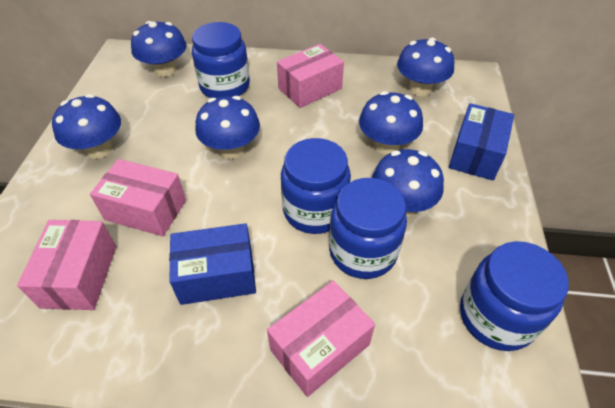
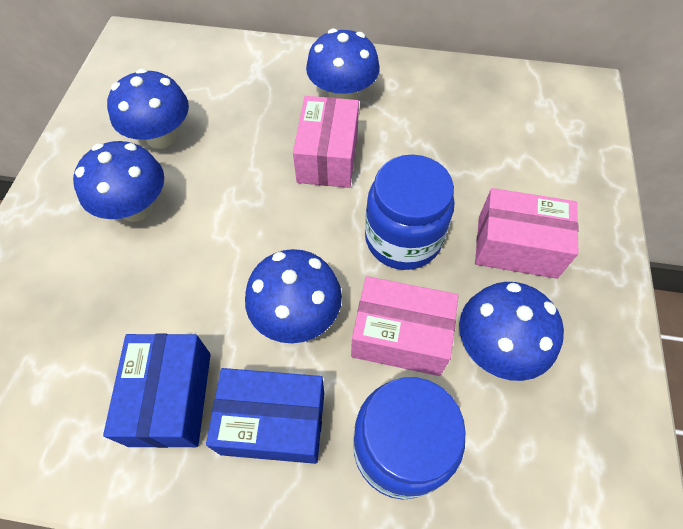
blue jar: 4 -> 2
blue mushroom: 6 -> 5
pink box: 4 -> 3

